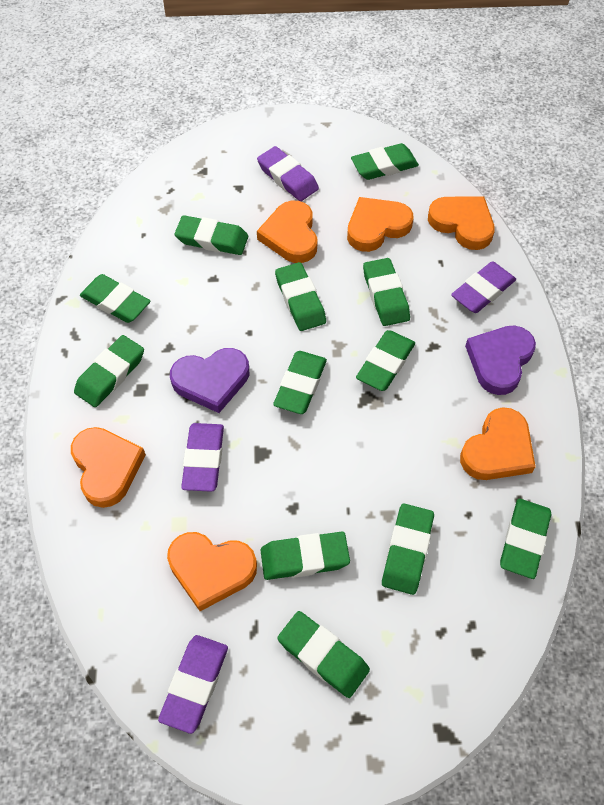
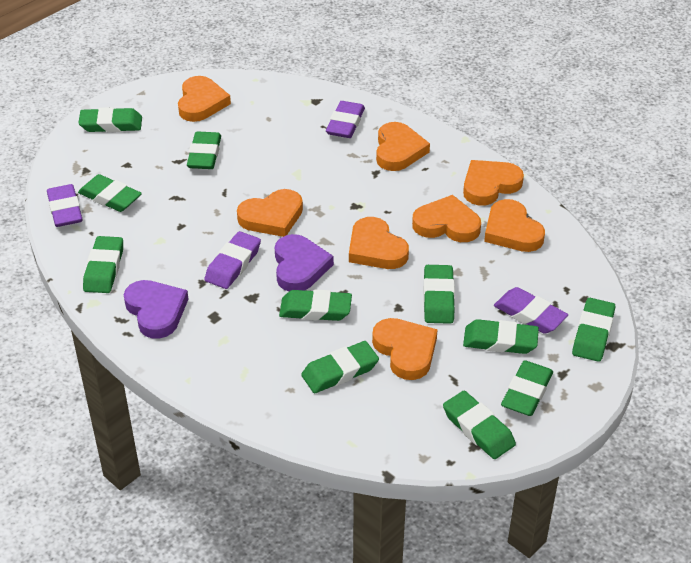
green eraser: 12 -> 11
orange heart: 6 -> 8

